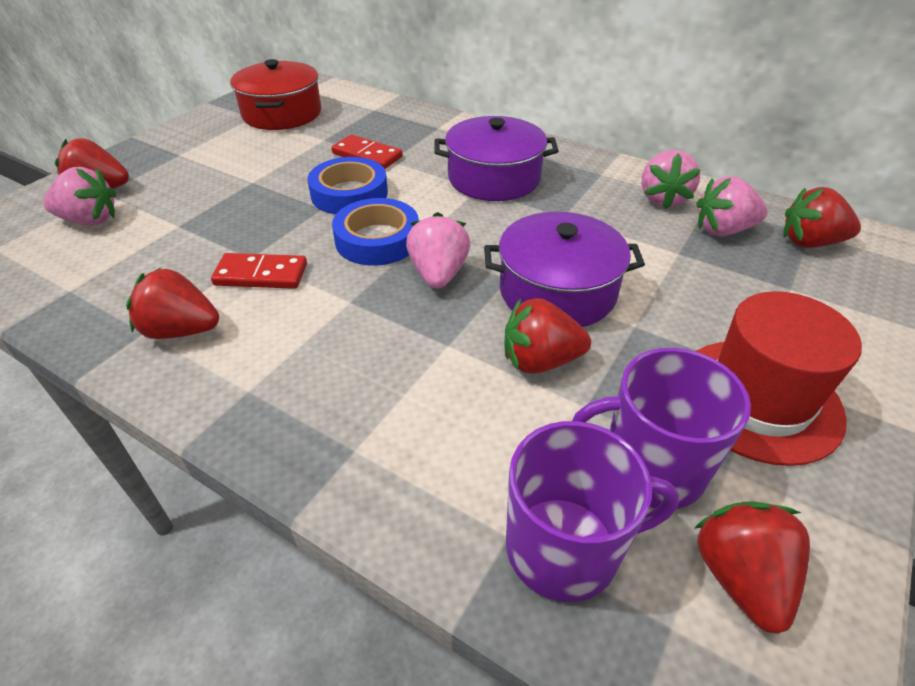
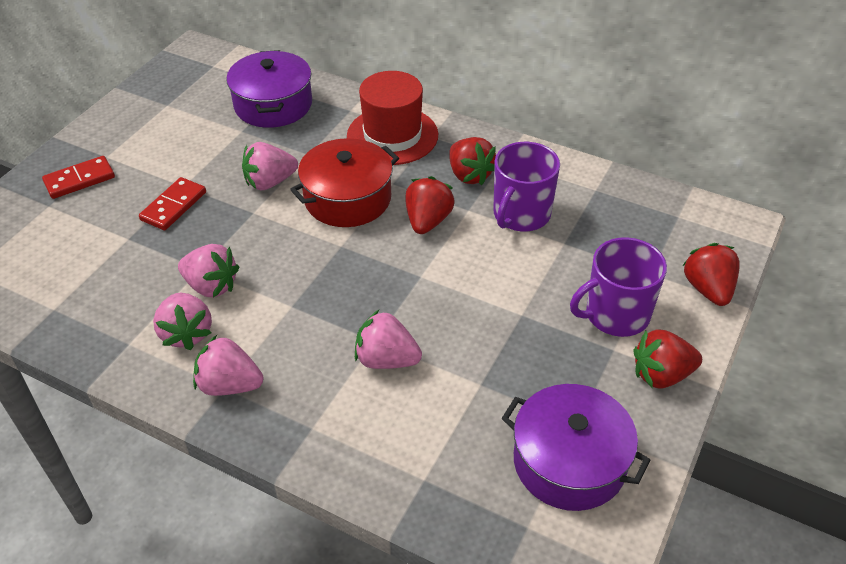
blue tape: 2 -> 0
pink strawberry: 4 -> 5
red strawberry: 5 -> 4

